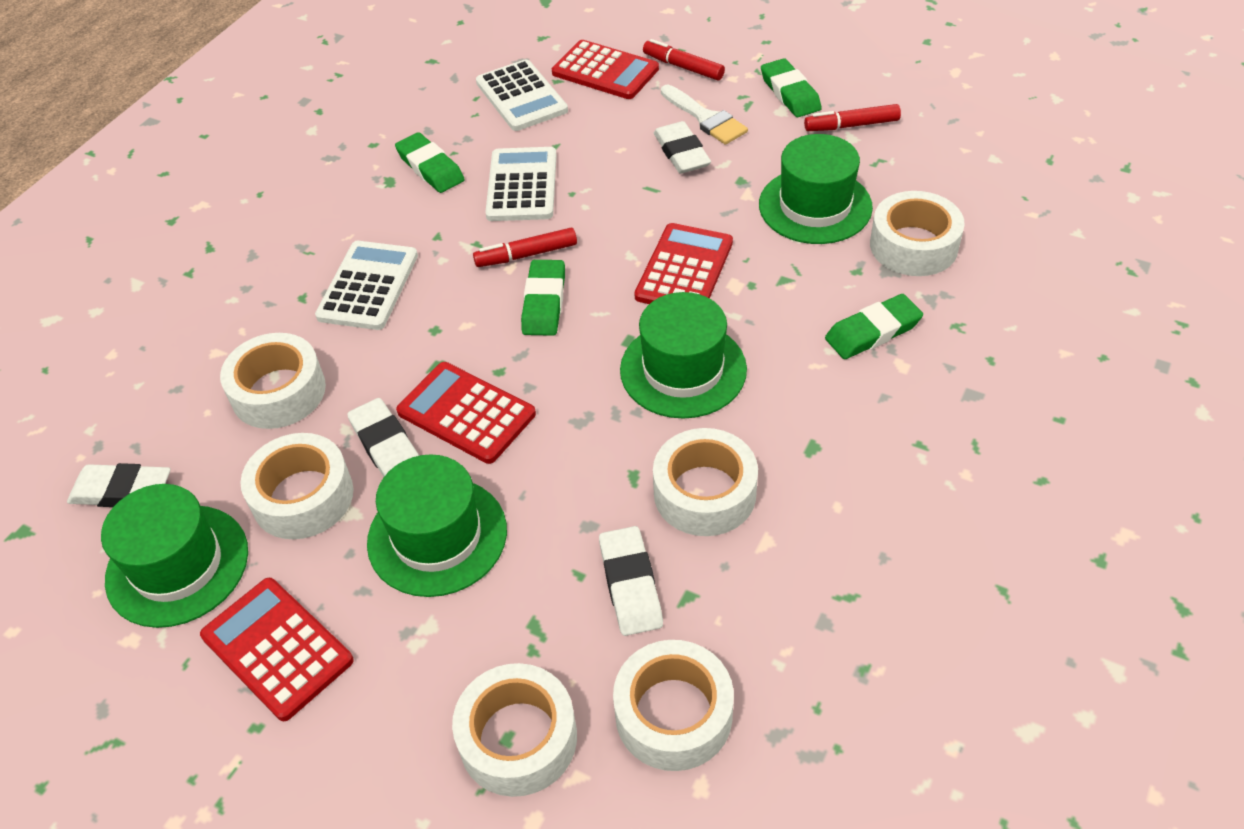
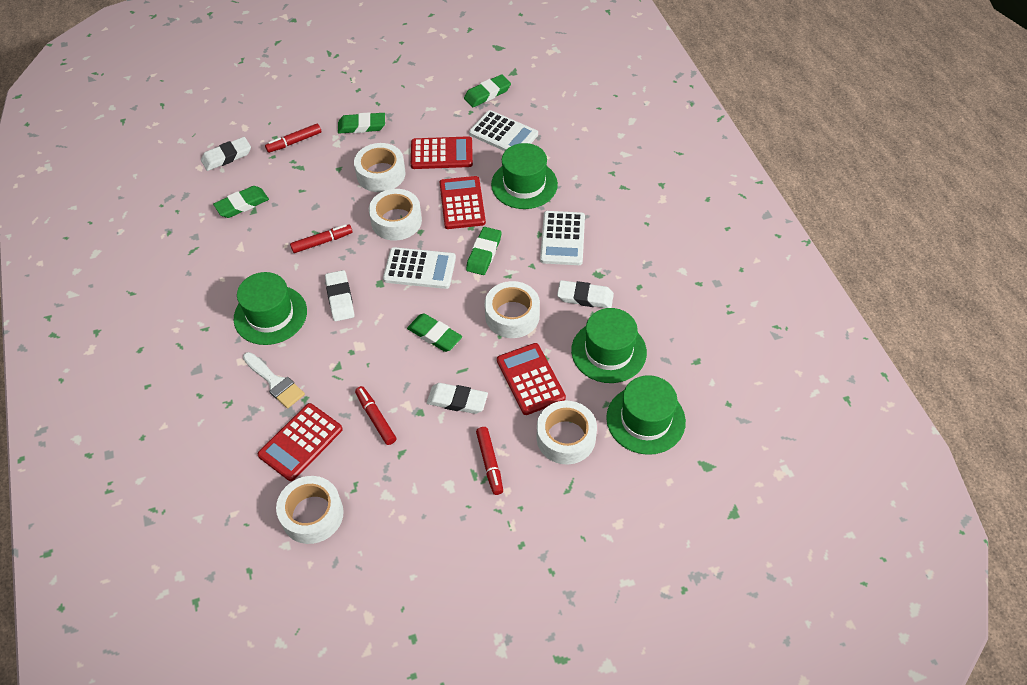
green eraser: 4 -> 5
red marker: 3 -> 4
white tape: 6 -> 5

